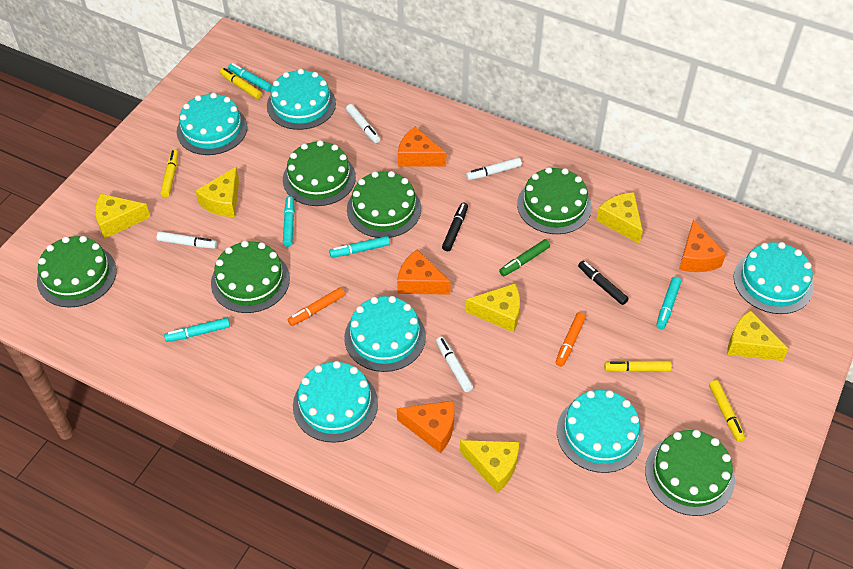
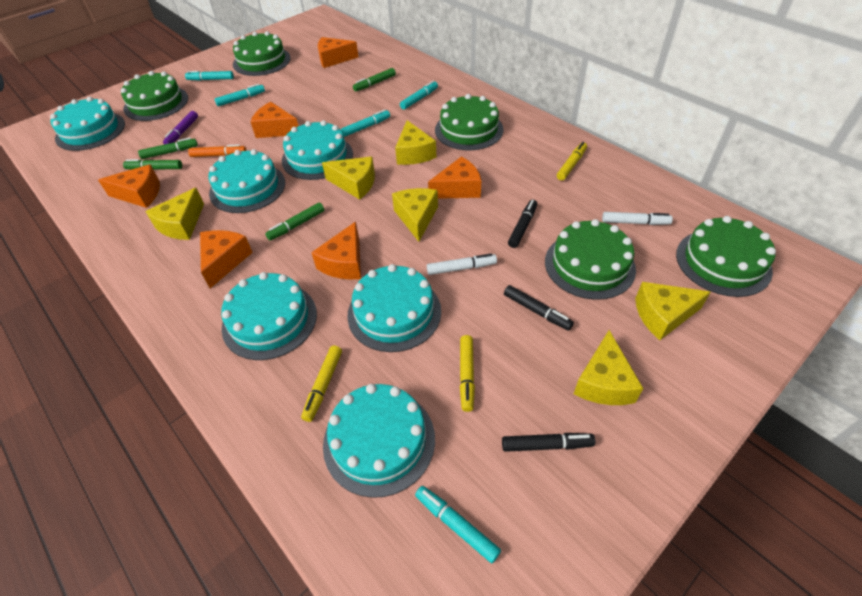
black marker: 2 -> 3
green cake: 6 -> 5
green marker: 1 -> 4
orange cheese: 4 -> 6
orange marker: 2 -> 1
purple marker: 0 -> 1
white marker: 4 -> 2
yellow marker: 4 -> 3

